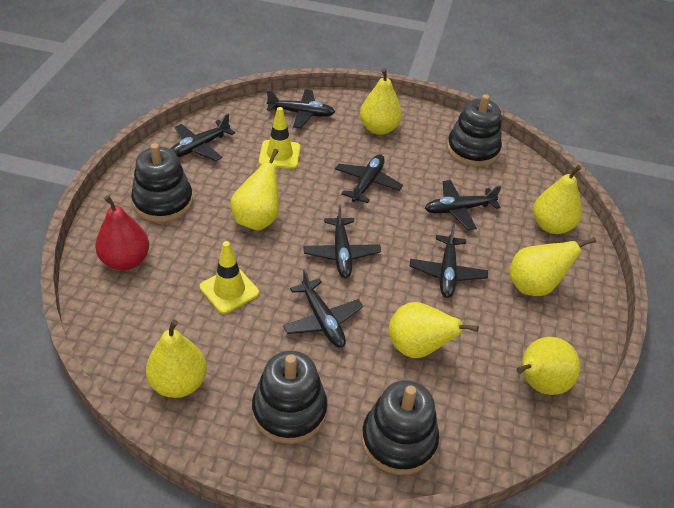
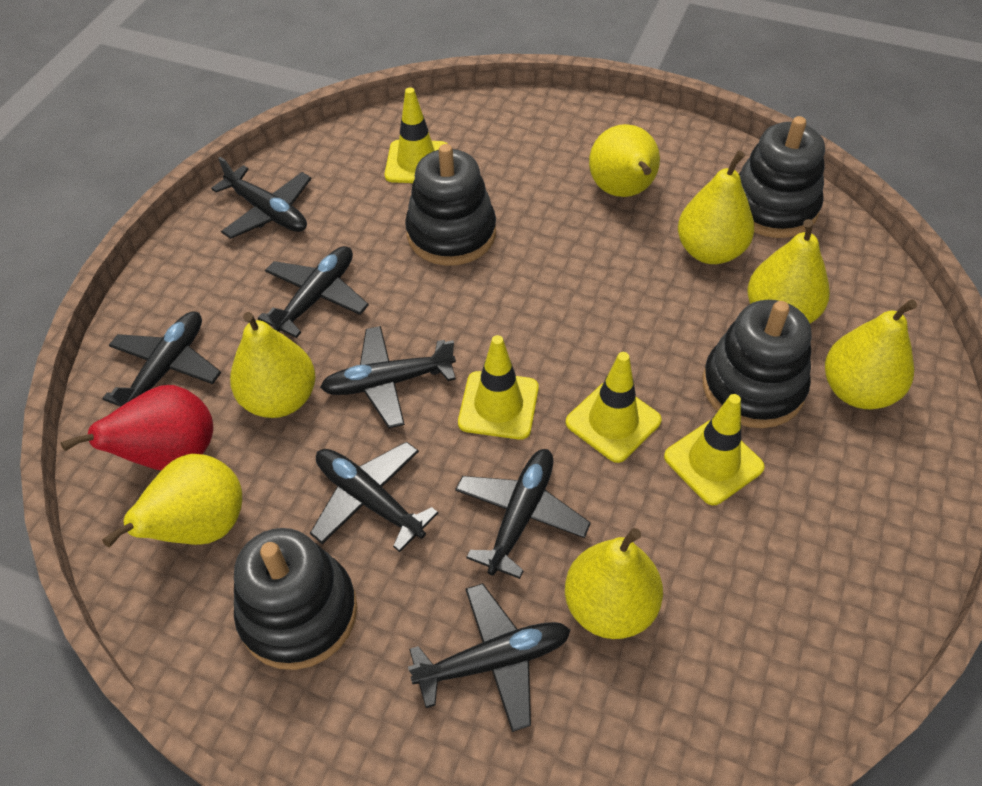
yellow traffic cone: 2 -> 4

